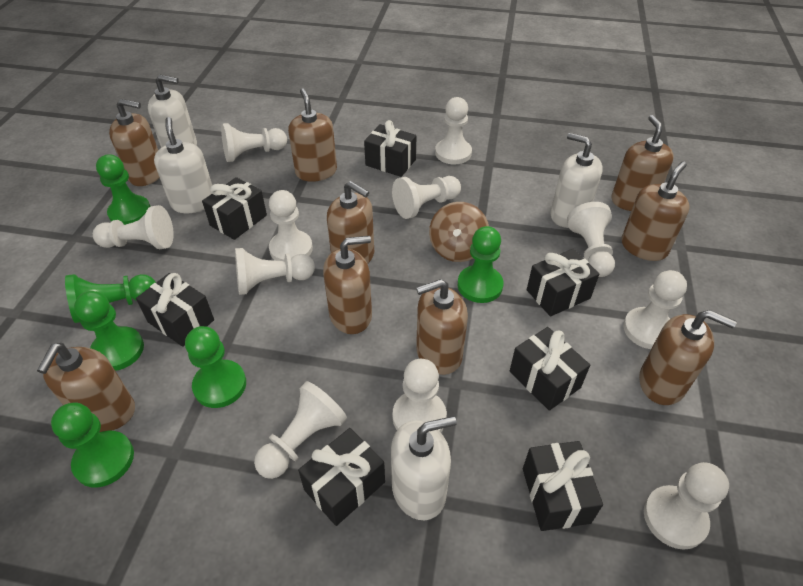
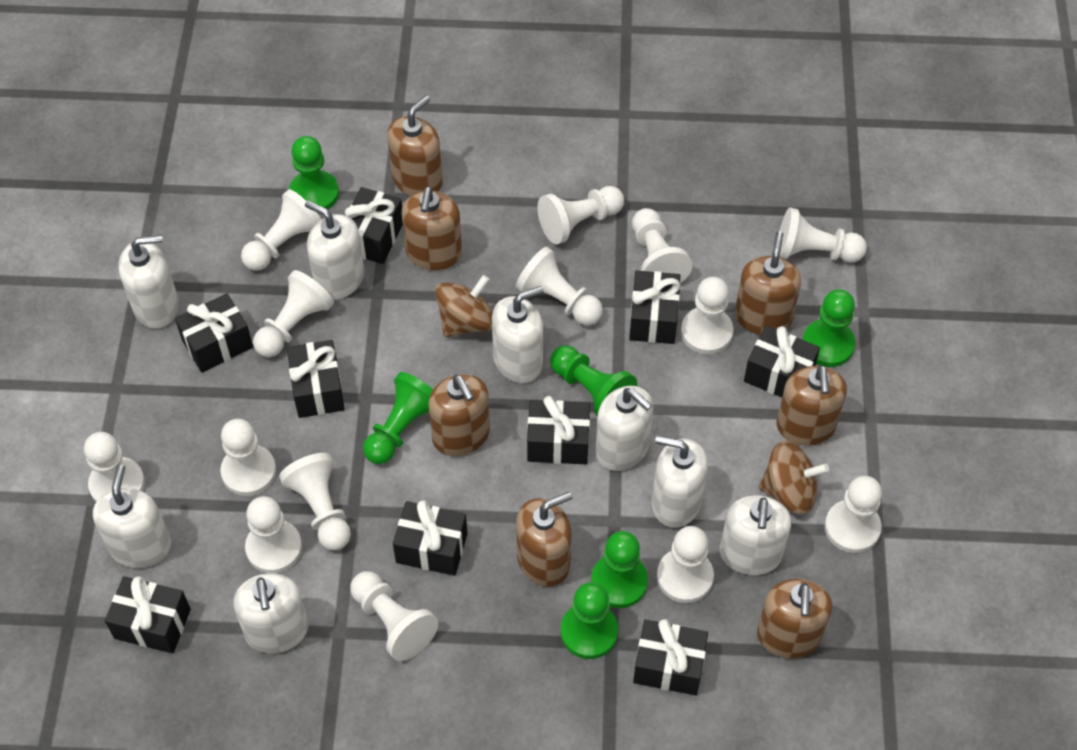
black gift: 7 -> 9
brown soap dispenser: 9 -> 7
brown spinning top: 1 -> 2
white pawn: 11 -> 14
white soap dispenser: 4 -> 8

